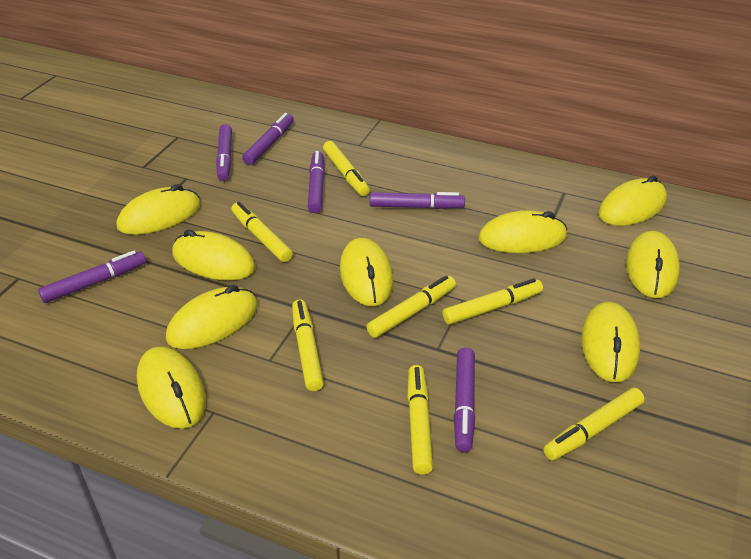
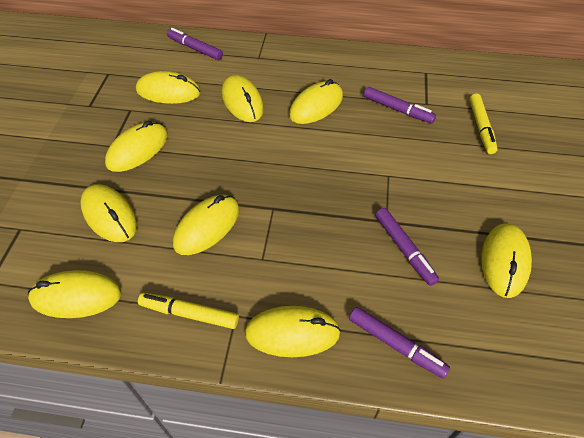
purple marker: 6 -> 4
yellow marker: 7 -> 2

